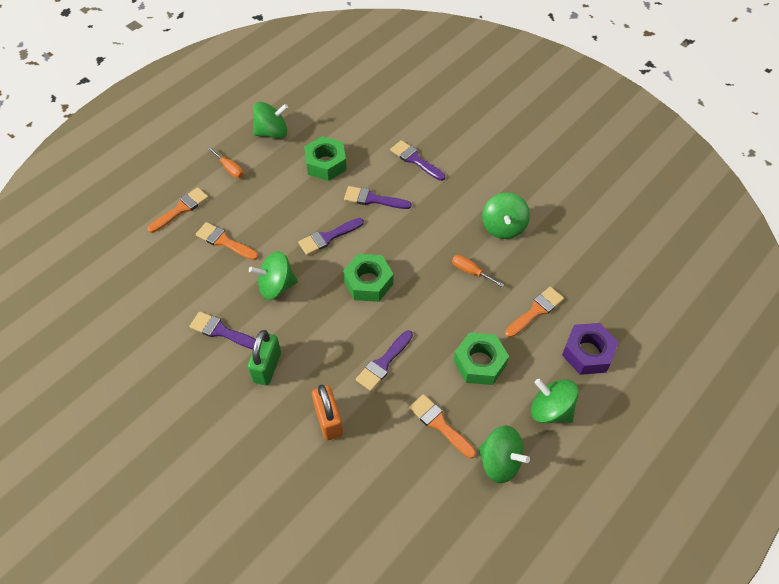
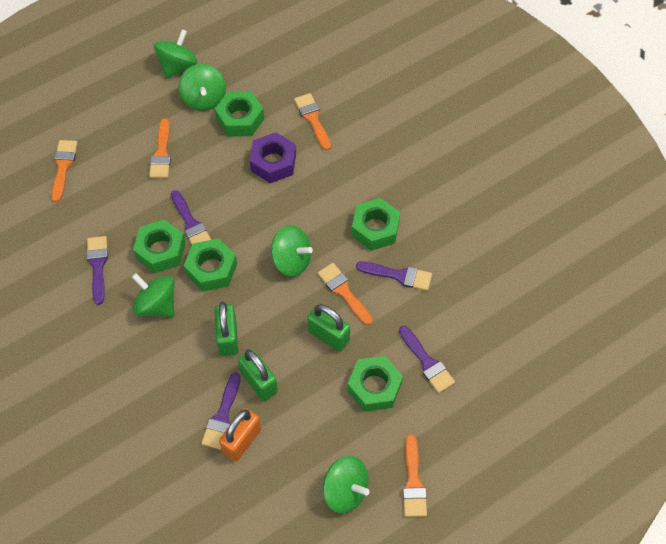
green nut: 3 -> 5
green padlock: 1 -> 3
orange brush: 4 -> 5
orange screwdriver: 2 -> 0

